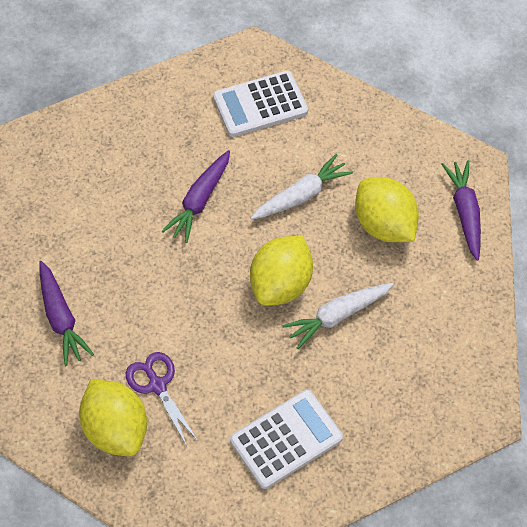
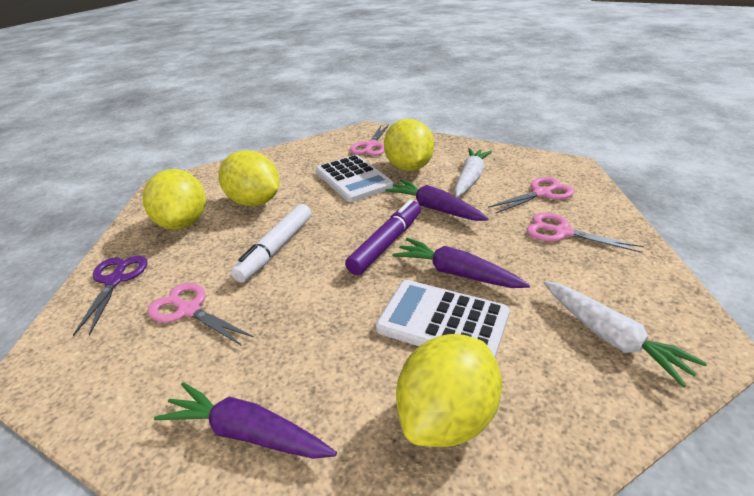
pink scissors: 0 -> 4
purple marker: 0 -> 1
white marker: 0 -> 1
yellow lemon: 3 -> 4

